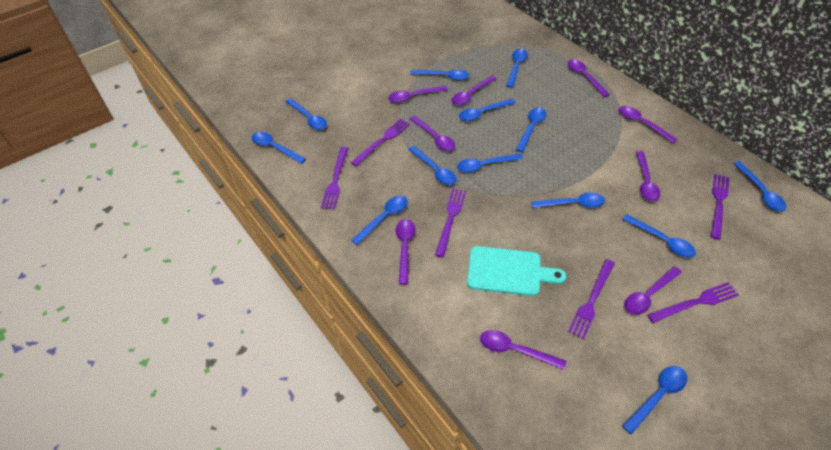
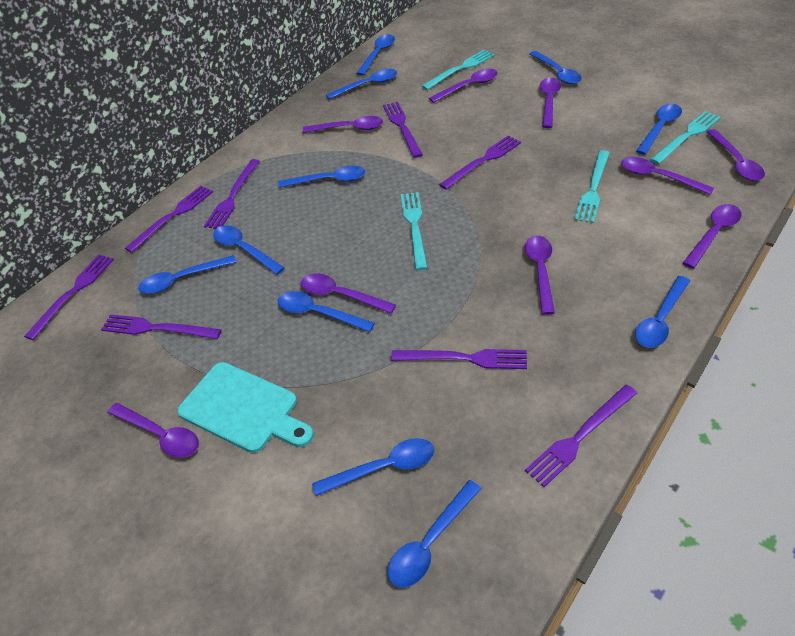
blue spoon: 13 -> 11
purple fork: 6 -> 8
turquoise fork: 0 -> 4

